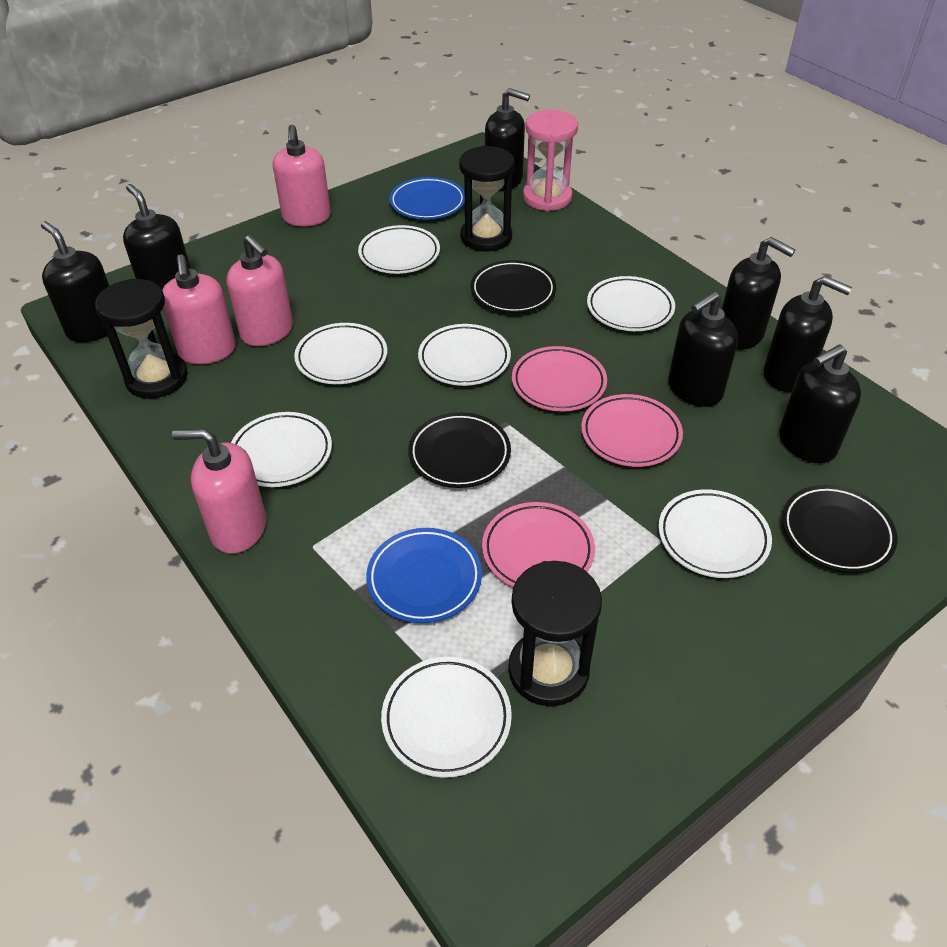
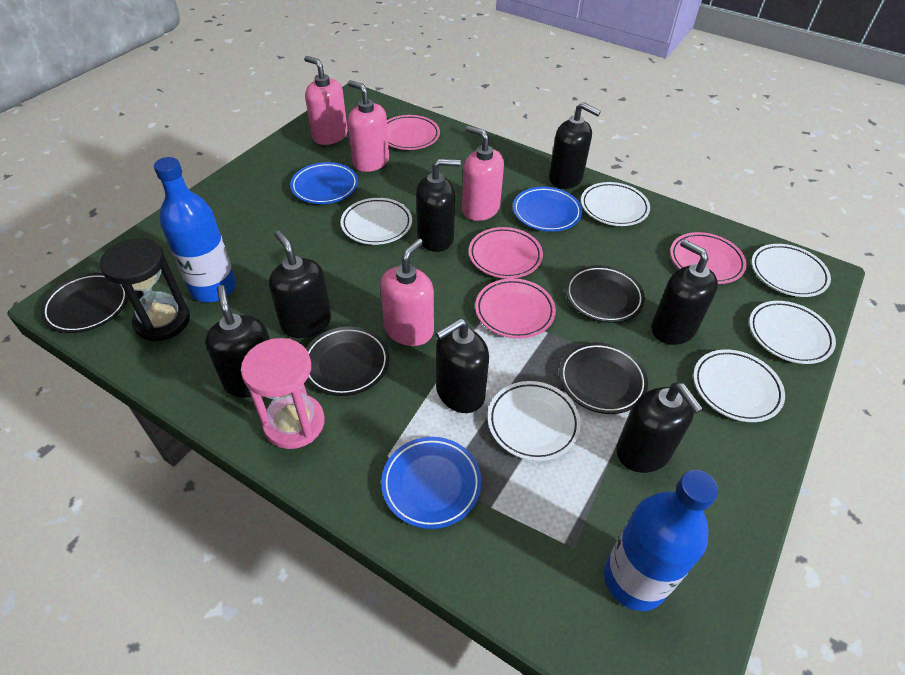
black hourglass: 3 -> 1
black plate: 3 -> 4
blue bottle: 0 -> 2
blue plate: 2 -> 3
pink plate: 3 -> 4
white plate: 7 -> 6

